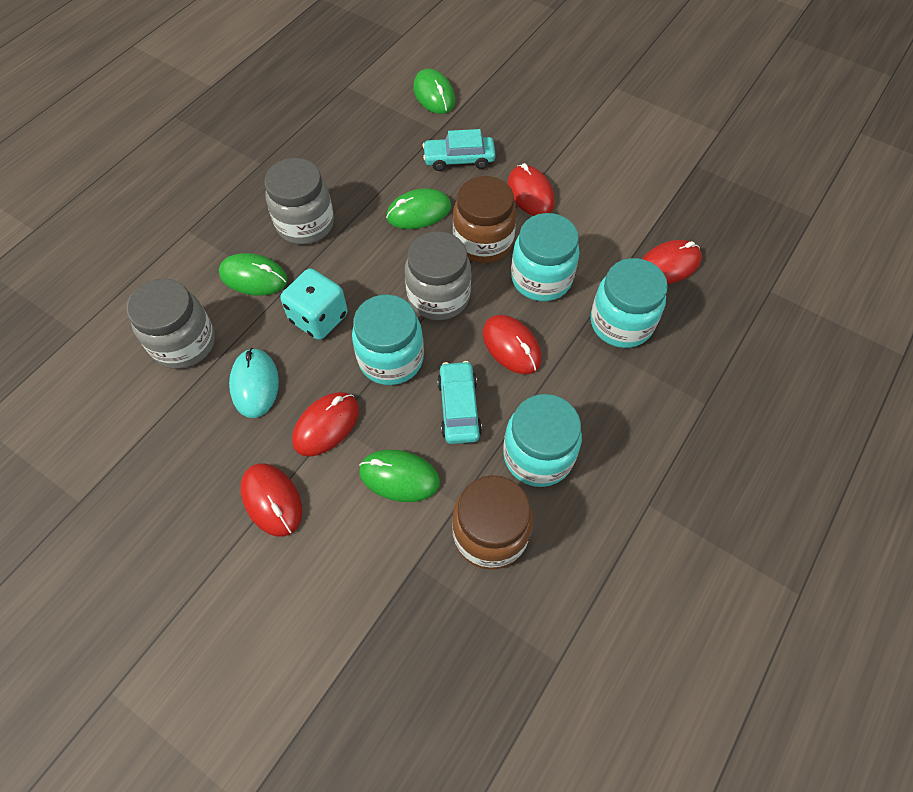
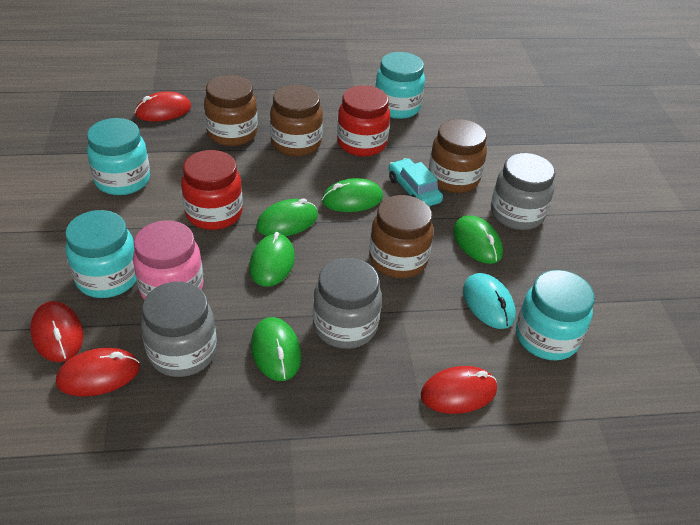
brown jar: 2 -> 4
green mouse: 4 -> 5
pink jar: 0 -> 1
red jar: 0 -> 2
red mouse: 5 -> 4
turquoise car: 2 -> 1
turquoise dice: 1 -> 0

